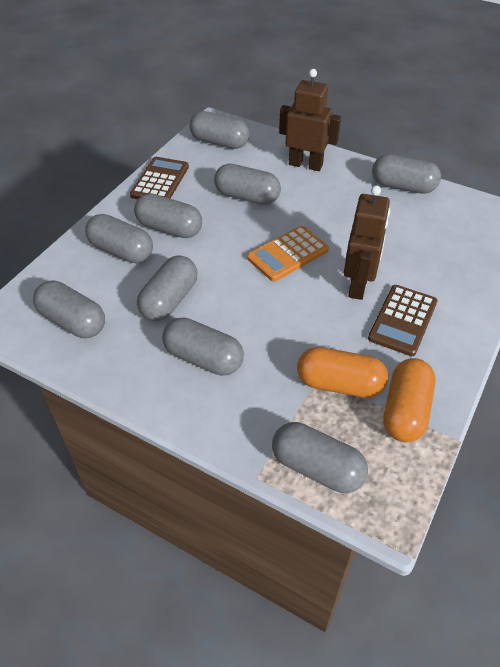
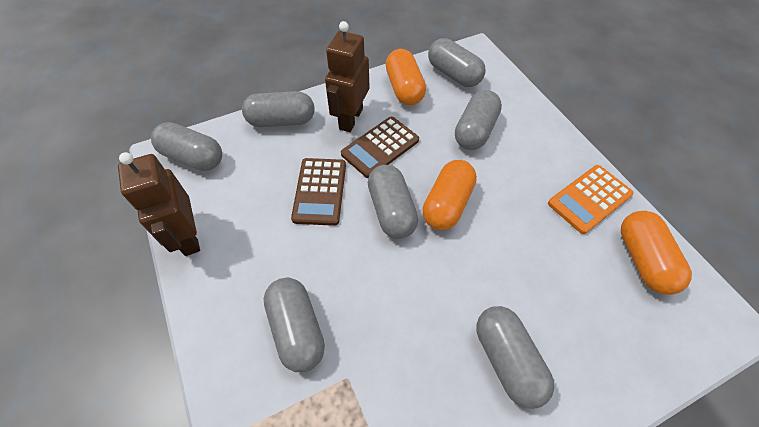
grey capsule: 9 -> 7
orange capsule: 2 -> 3

